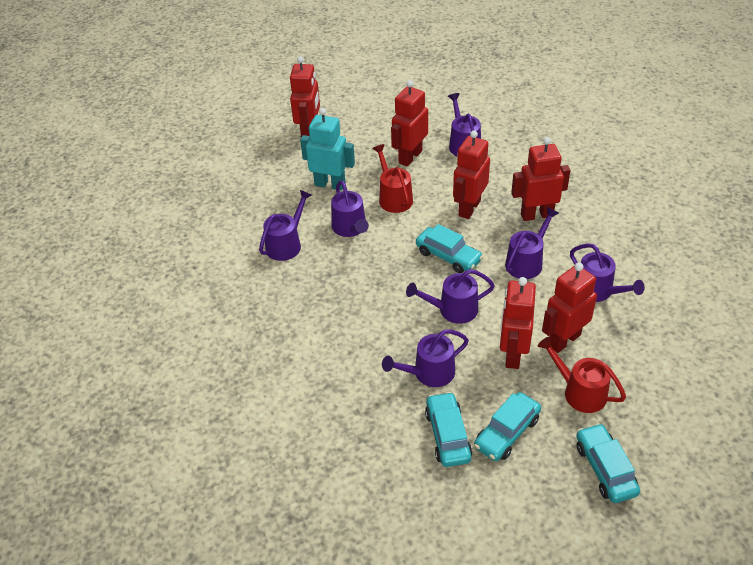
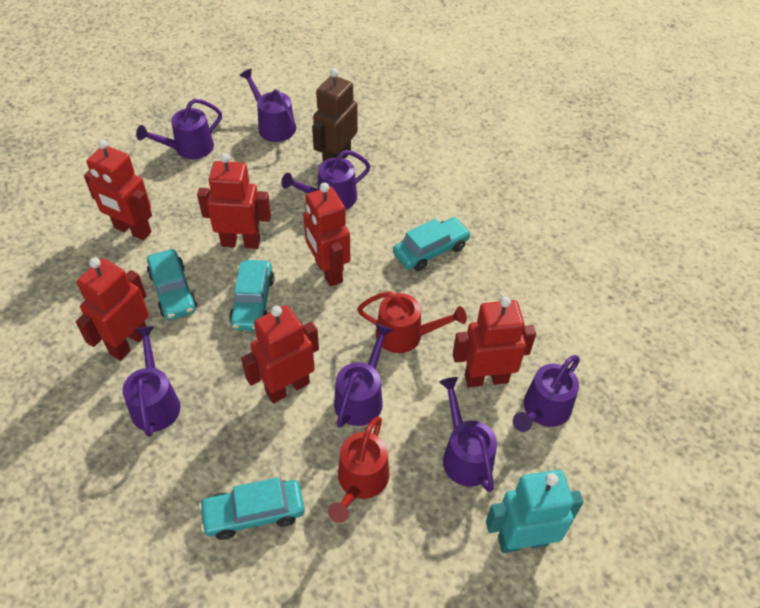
brown robot: 0 -> 1

